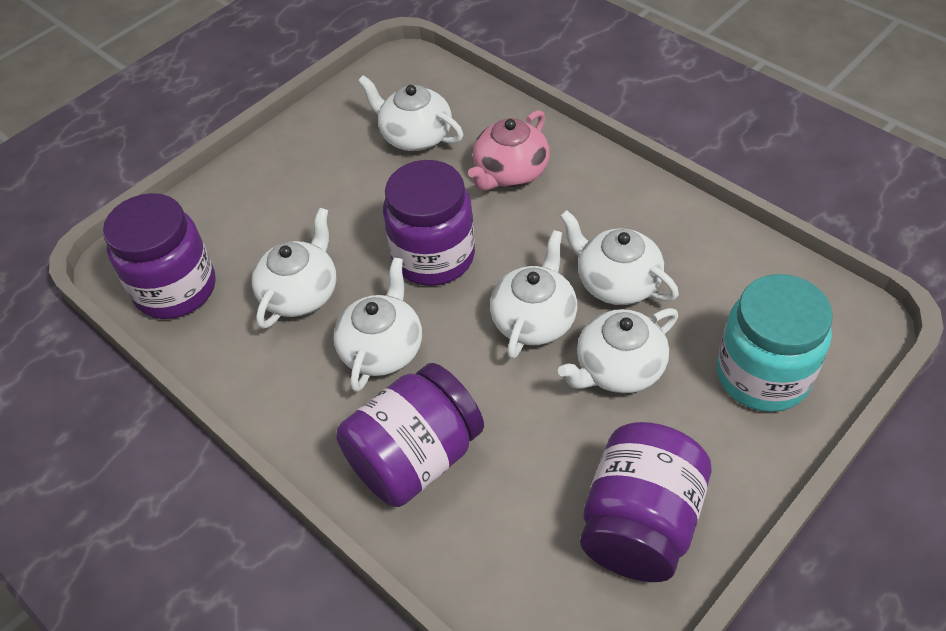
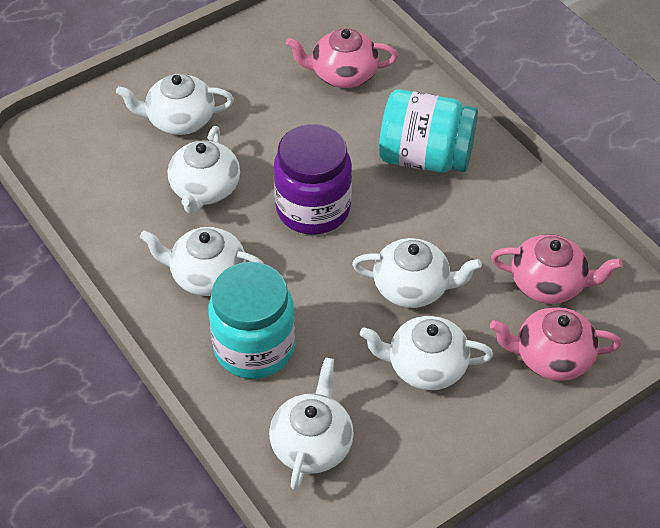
pink teapot: 1 -> 3
purple jar: 4 -> 1
turquoise jar: 1 -> 2

